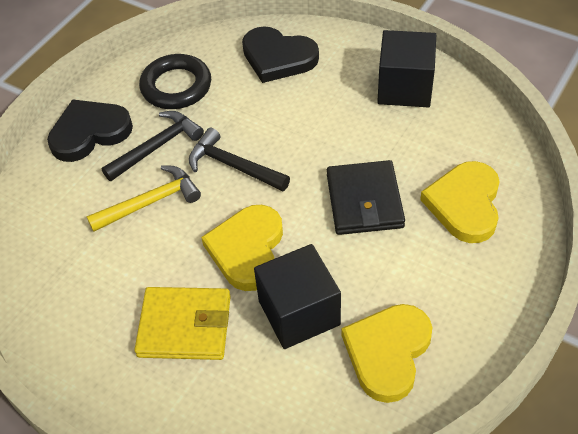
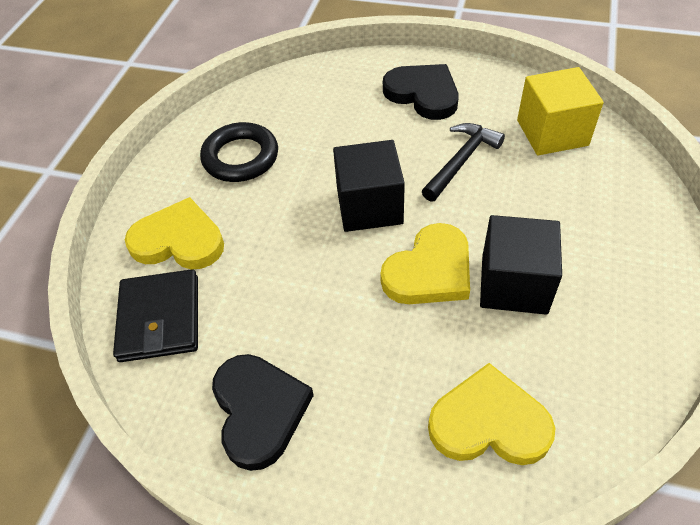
black hammer: 2 -> 1
yellow cube: 0 -> 1
yellow hammer: 1 -> 0
yellow wallet: 1 -> 0

